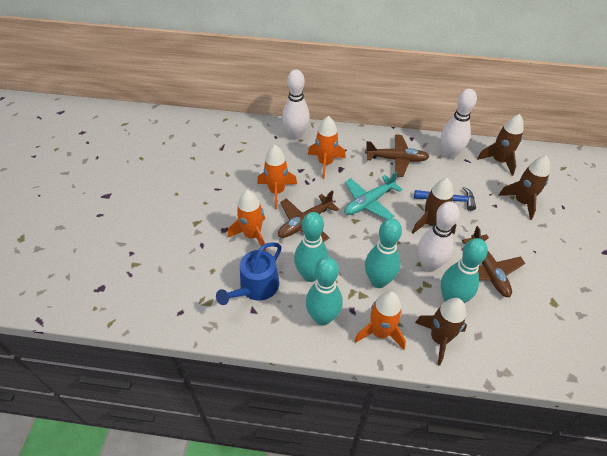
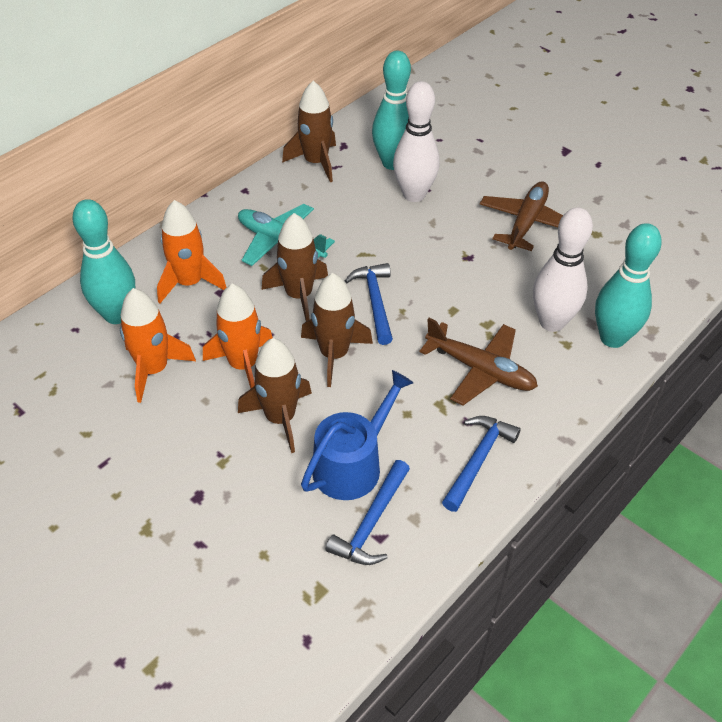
blue hammer: 1 -> 3
brown plane: 3 -> 2
orange rocket: 4 -> 3
turquoise bowling pin: 4 -> 3
white bowling pin: 3 -> 2

